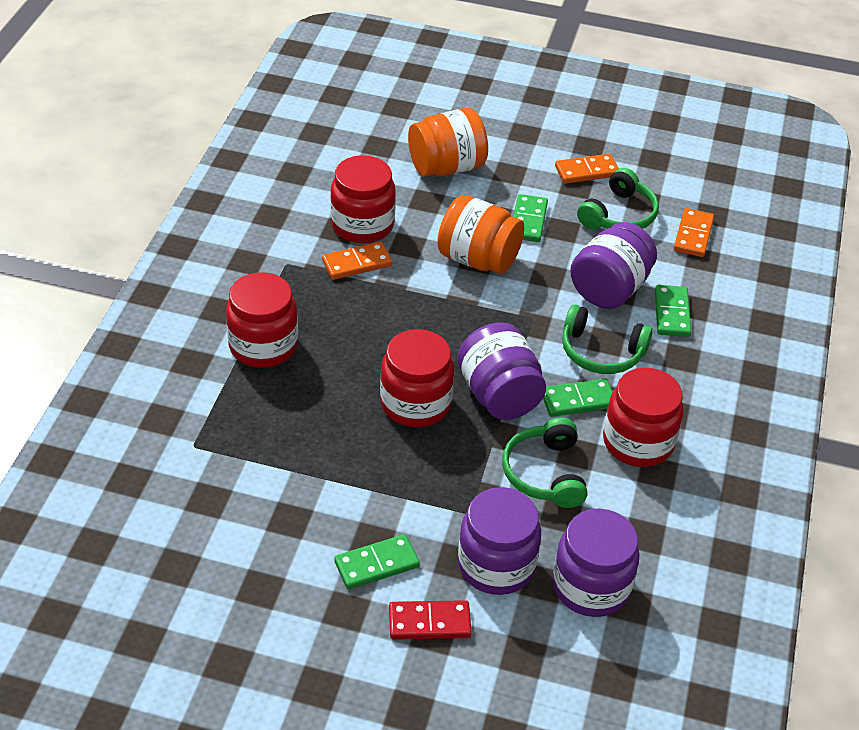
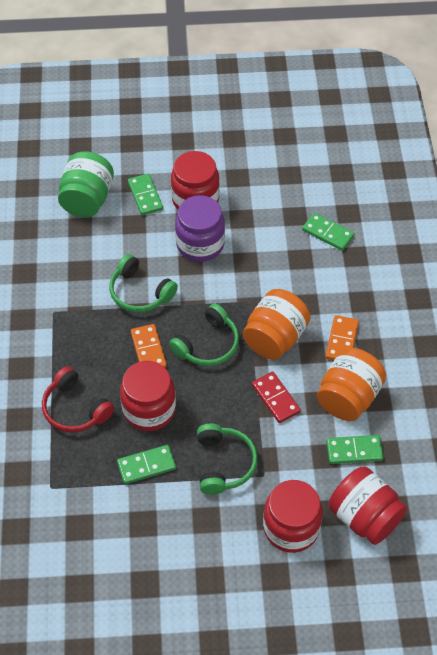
green jar: 0 -> 1
orange domino: 3 -> 2
purple jar: 4 -> 1
red headphones: 0 -> 1

